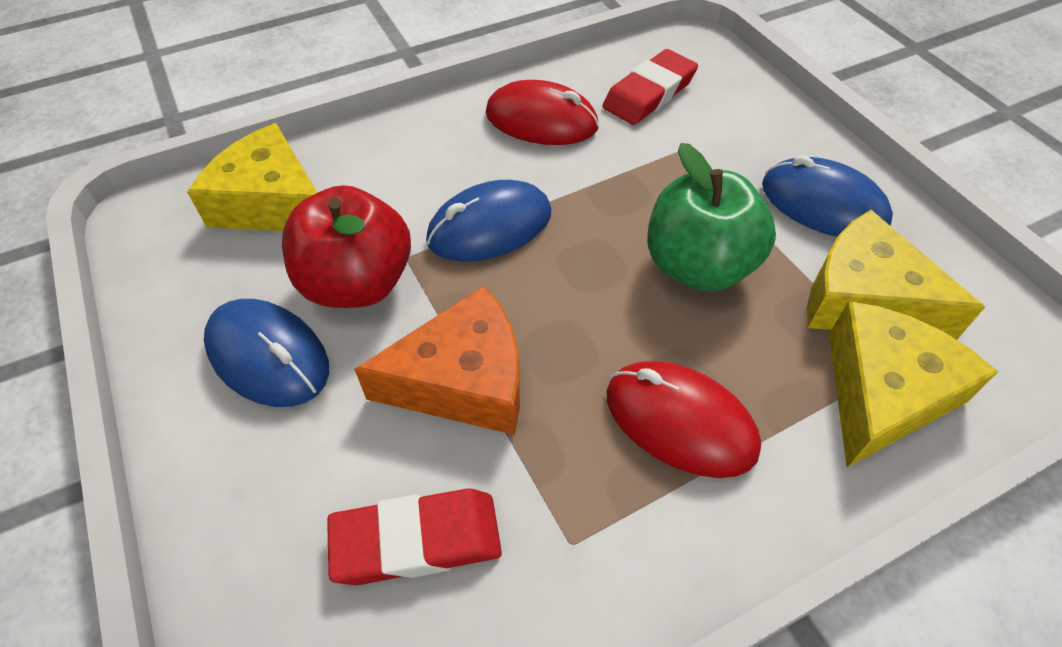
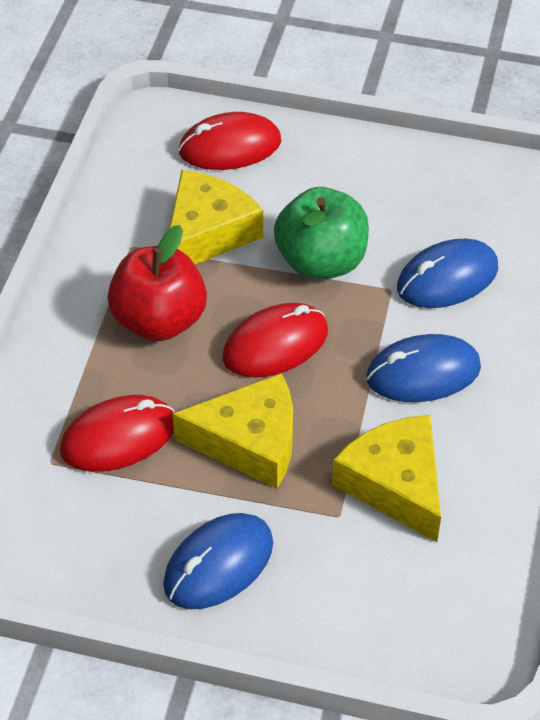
orange cheese: 1 -> 0
red eraser: 2 -> 0
red mouse: 2 -> 3

